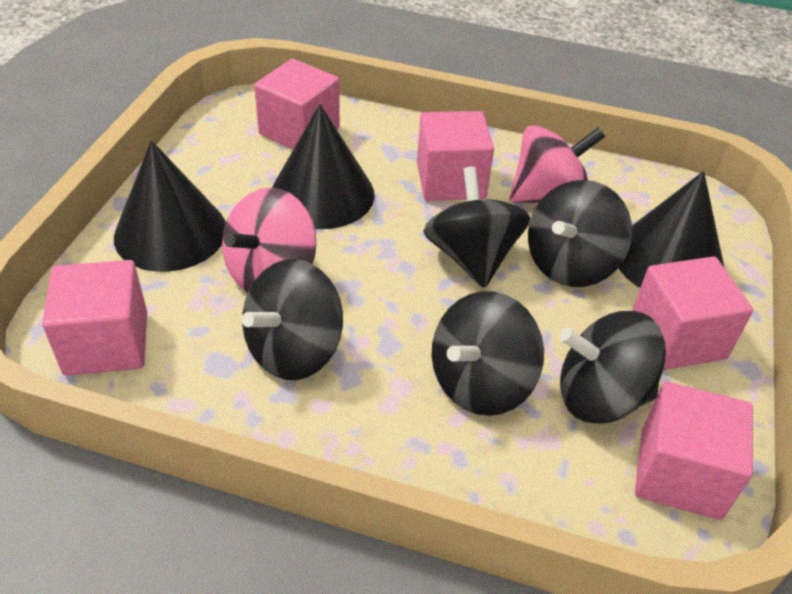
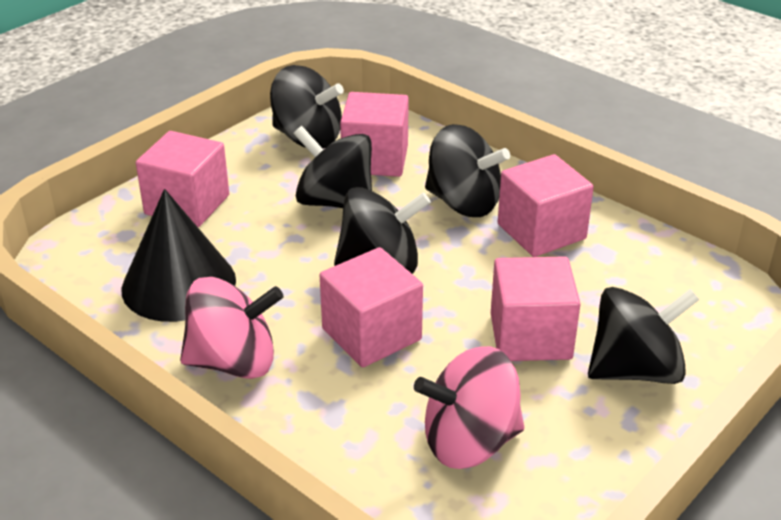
black cone: 3 -> 1

